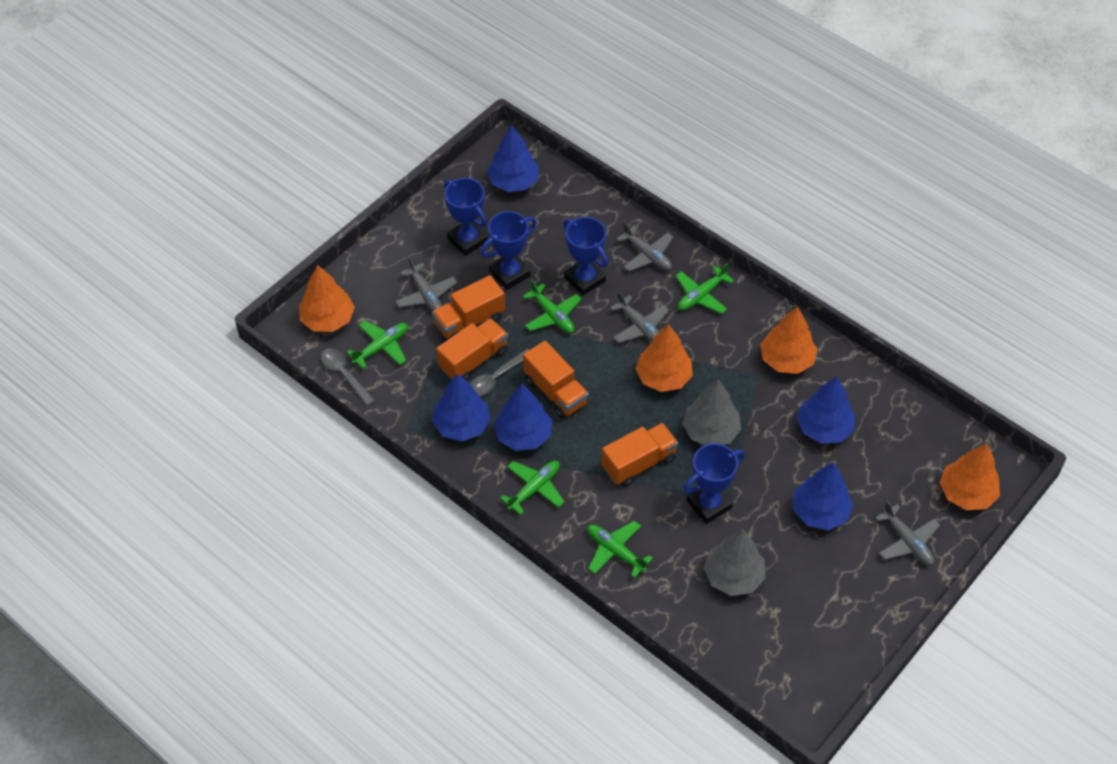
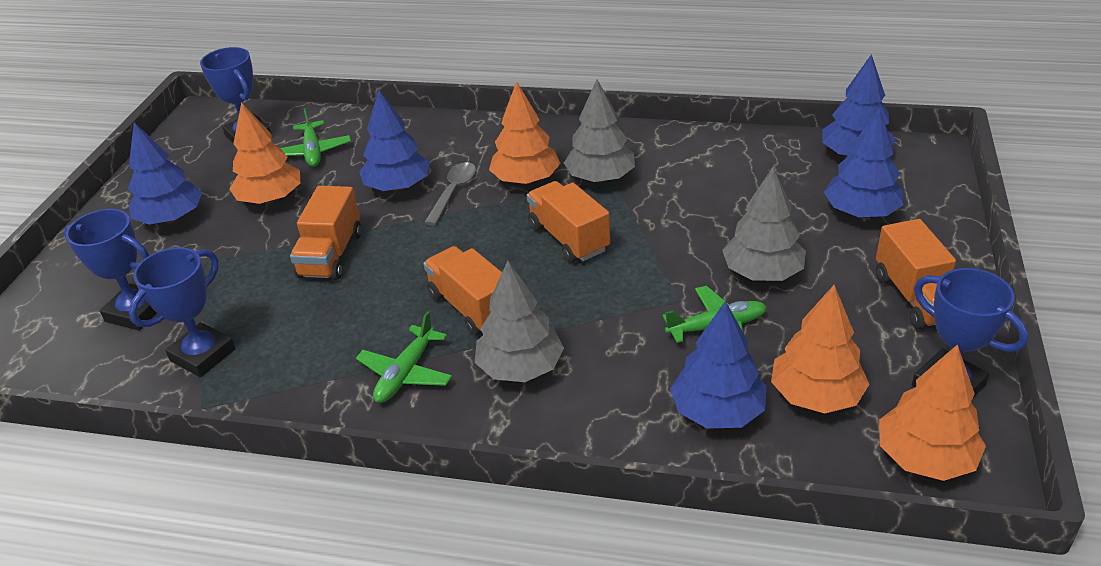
green plane: 5 -> 3
grey plane: 4 -> 0
grey spoon: 2 -> 1
grey tree: 2 -> 3

